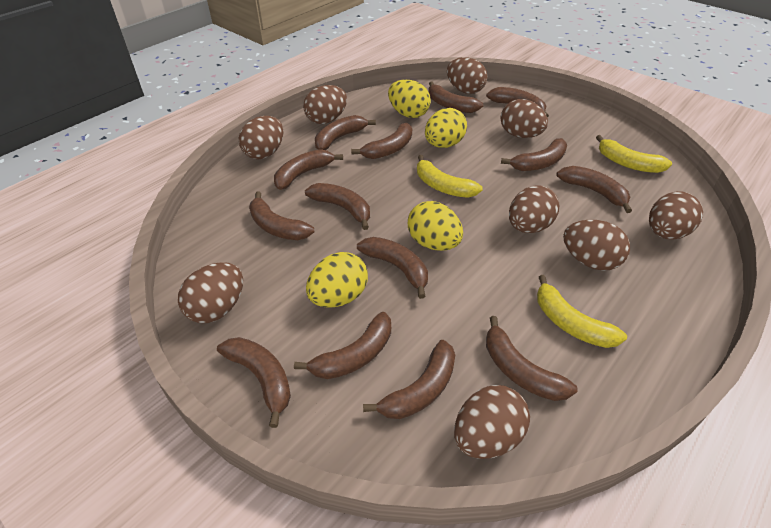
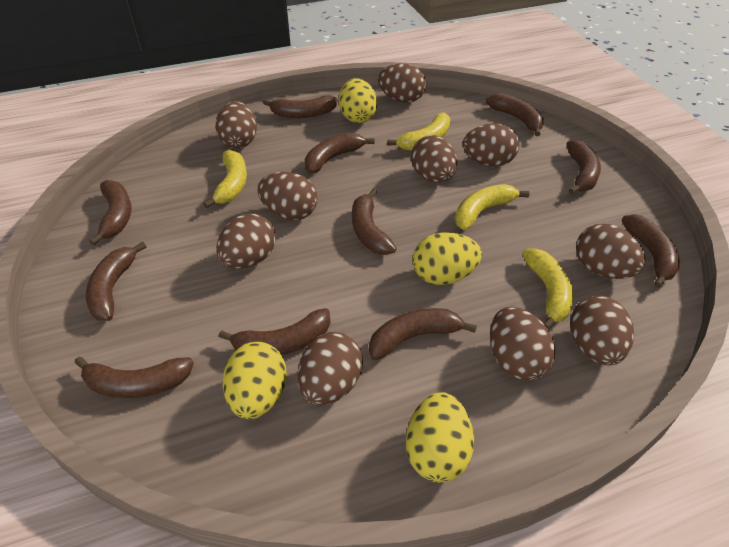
brown banana: 14 -> 11
brown egg: 9 -> 10
yellow banana: 3 -> 4

